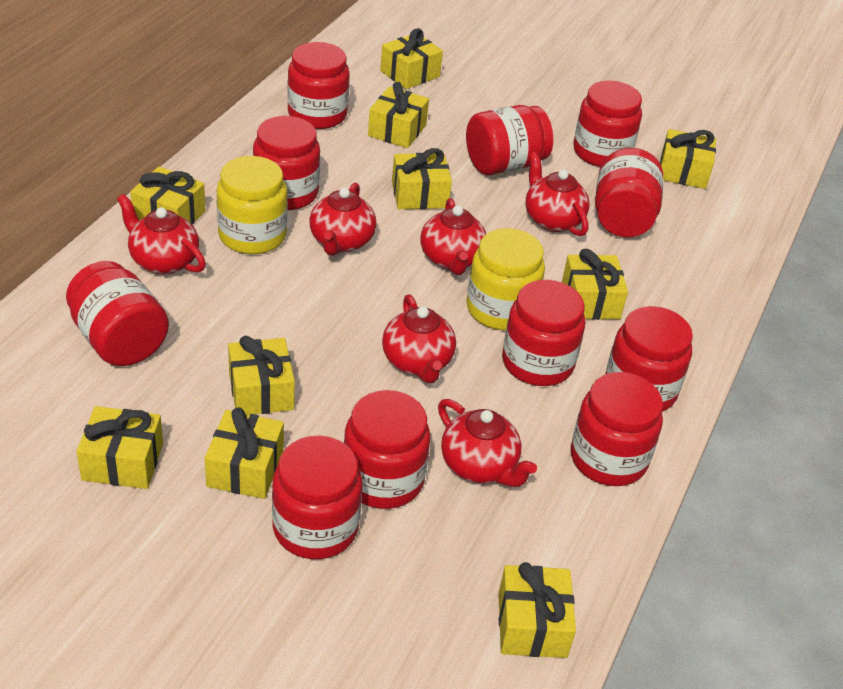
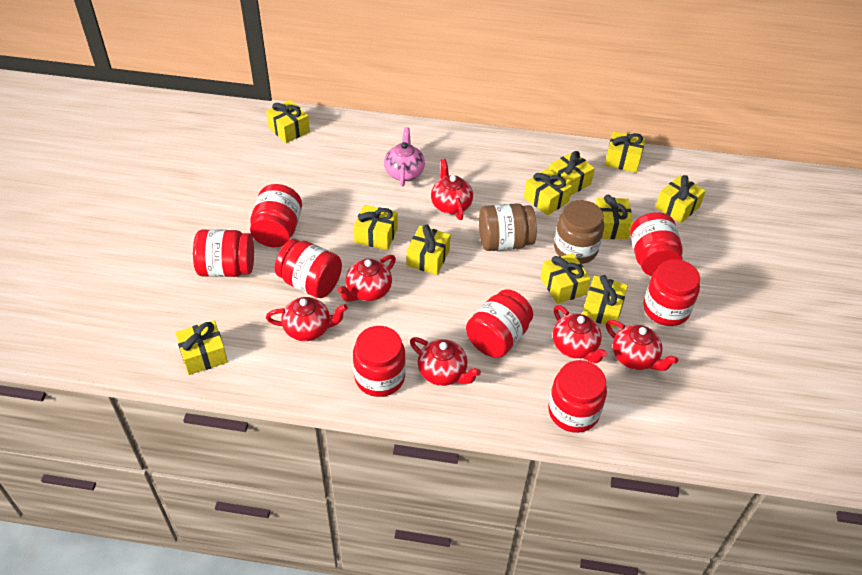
brown jar: 0 -> 2
pink teapot: 0 -> 1
red jar: 11 -> 8
yellow gift: 10 -> 11
yellow jar: 2 -> 0

